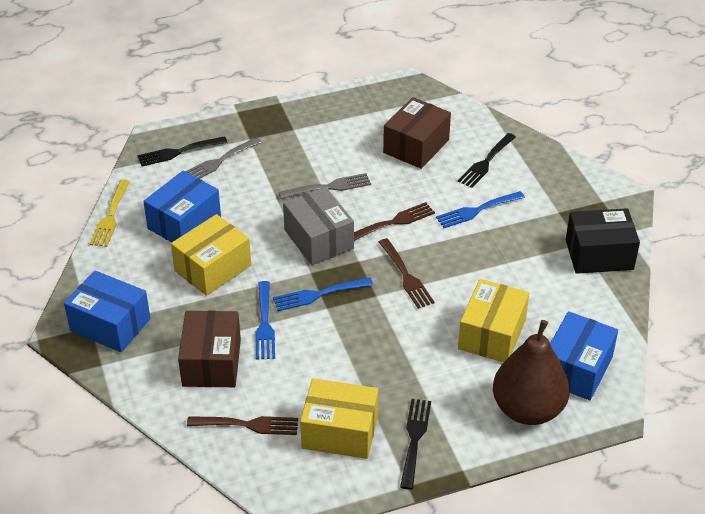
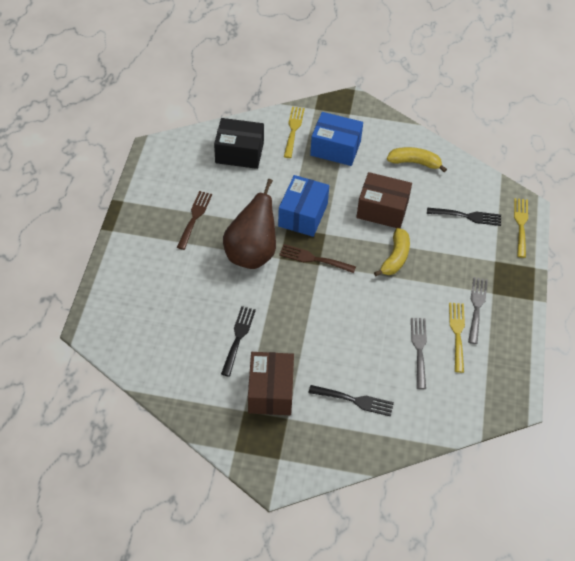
blue box: 3 -> 2
blue fork: 3 -> 0
brown fork: 3 -> 2
grey box: 1 -> 0
yellow banana: 0 -> 2
yellow box: 3 -> 0
yellow fork: 1 -> 3

